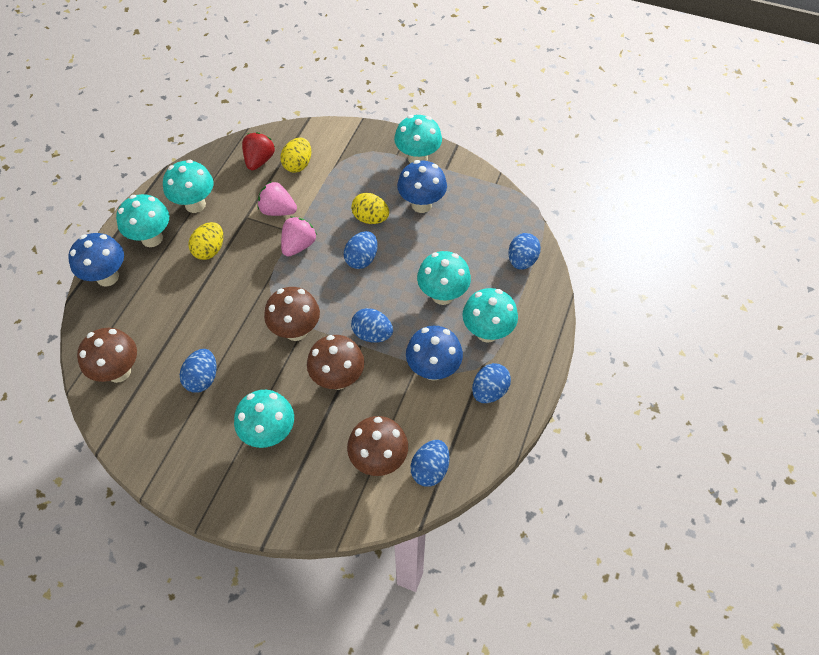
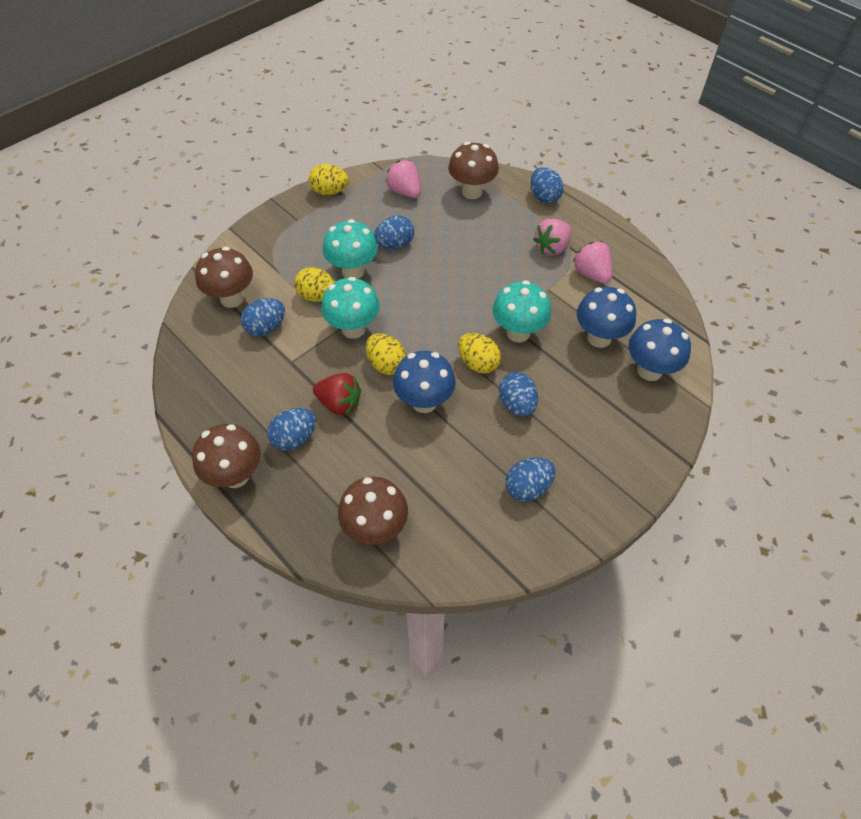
pink strawberry: 2 -> 3
turquoise mushroom: 6 -> 3
yellow egg: 3 -> 4

